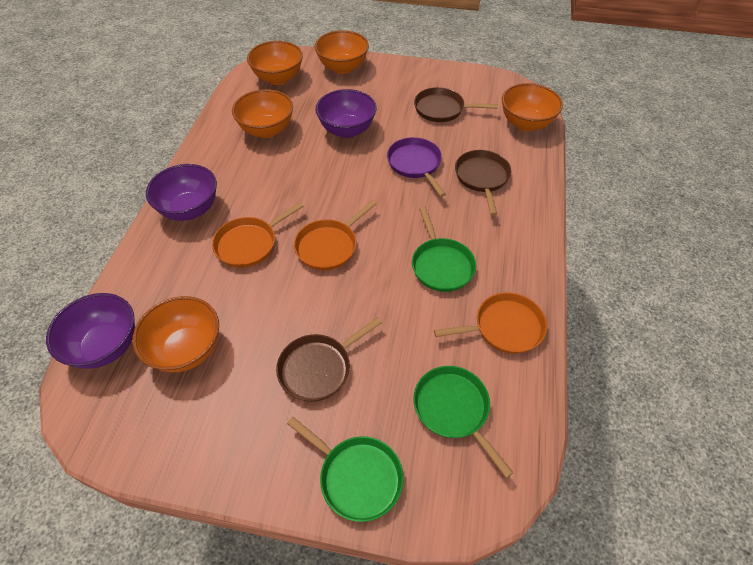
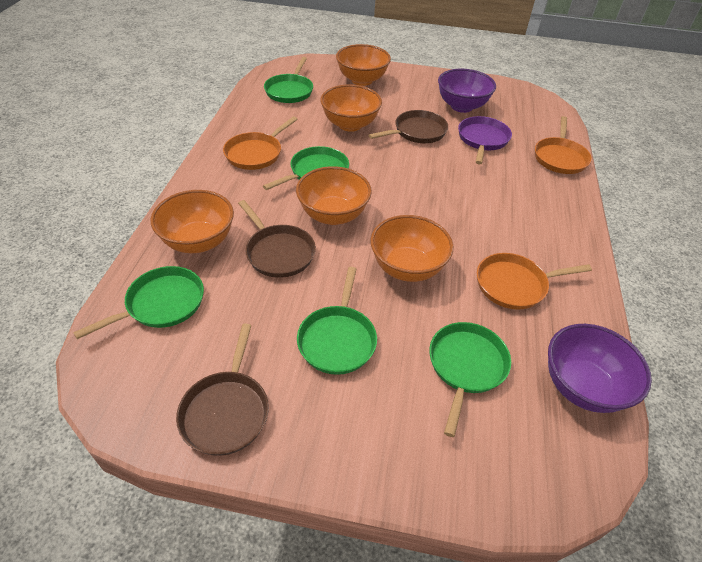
green pan: 3 -> 5
purple bowl: 3 -> 2

